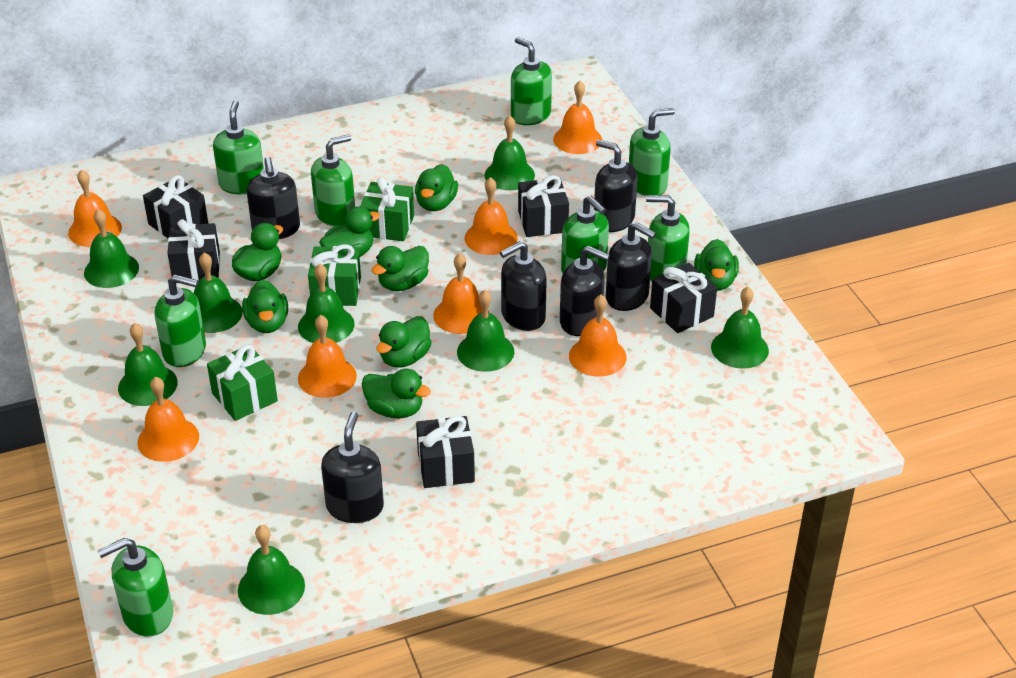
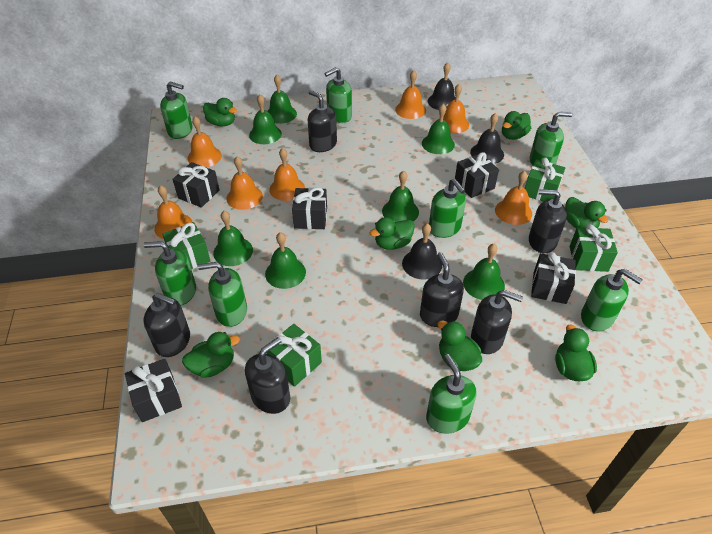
black bell: 0 -> 3
green bell: 8 -> 7
green duck: 8 -> 7
green gift: 3 -> 4

